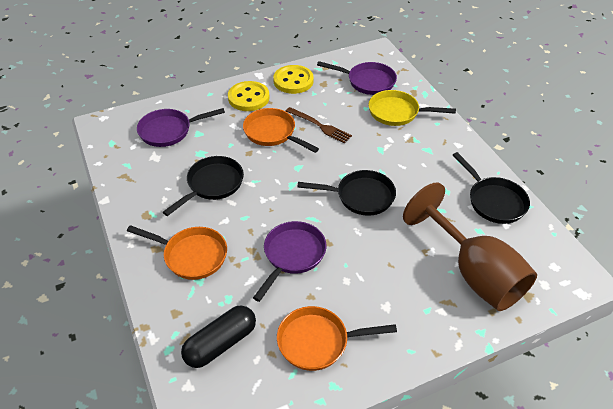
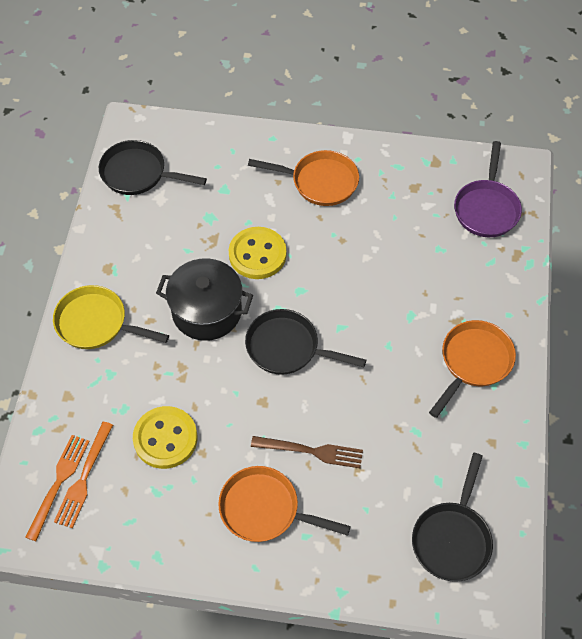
black capsule: 1 -> 0
black pot: 0 -> 1
brown goblet: 1 -> 0
orange fork: 0 -> 2
purple pan: 3 -> 1

